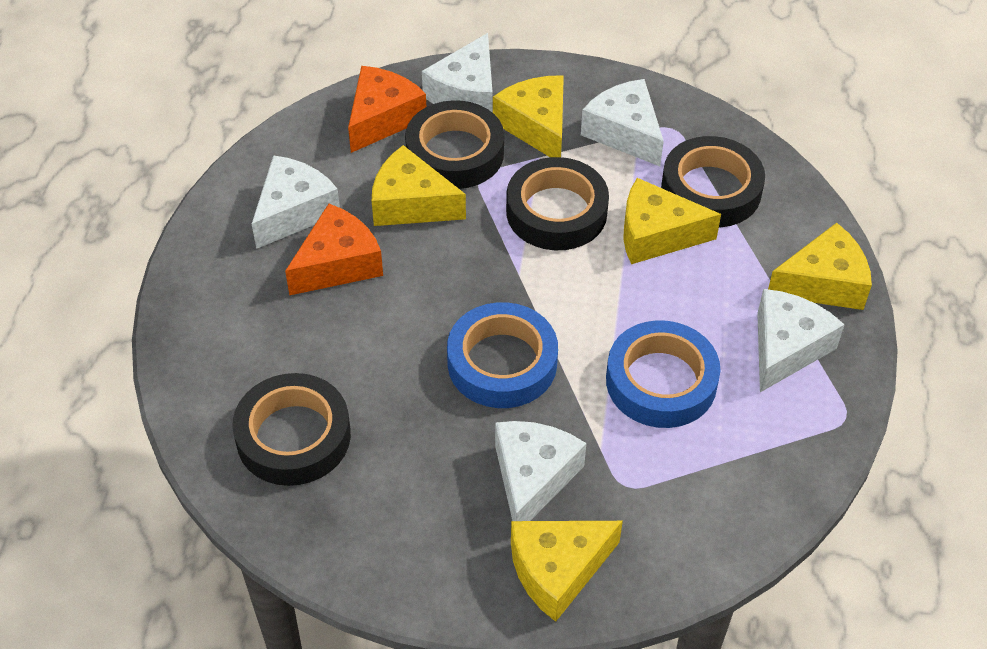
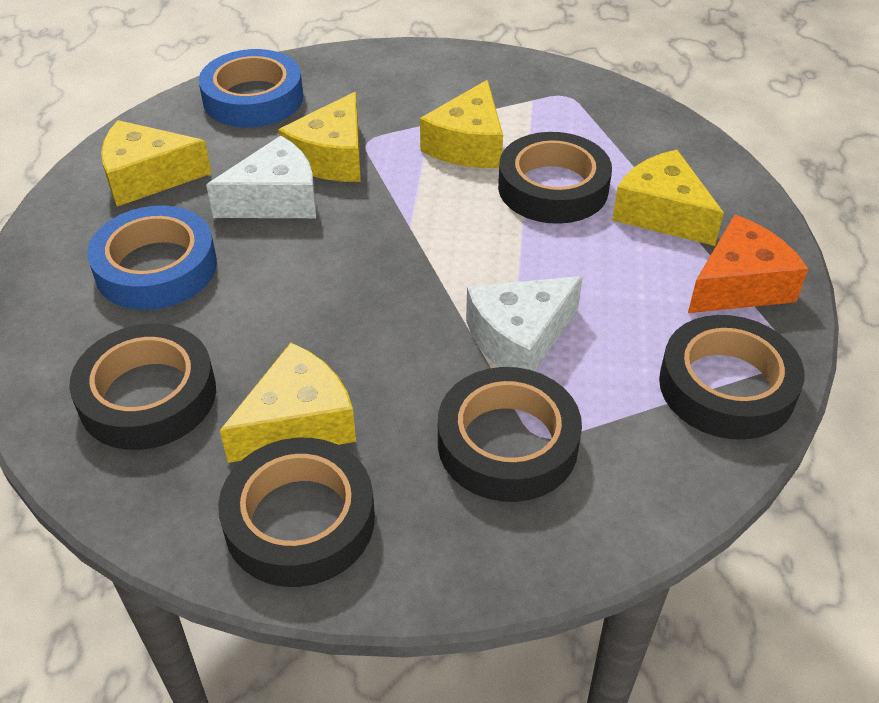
black tape: 4 -> 5
orange cheese: 2 -> 1
white cheese: 5 -> 2

